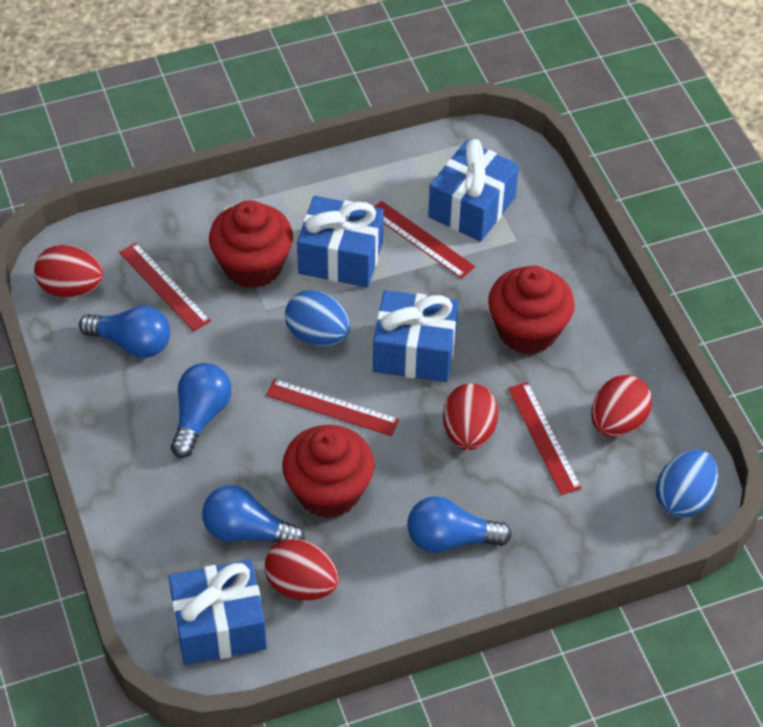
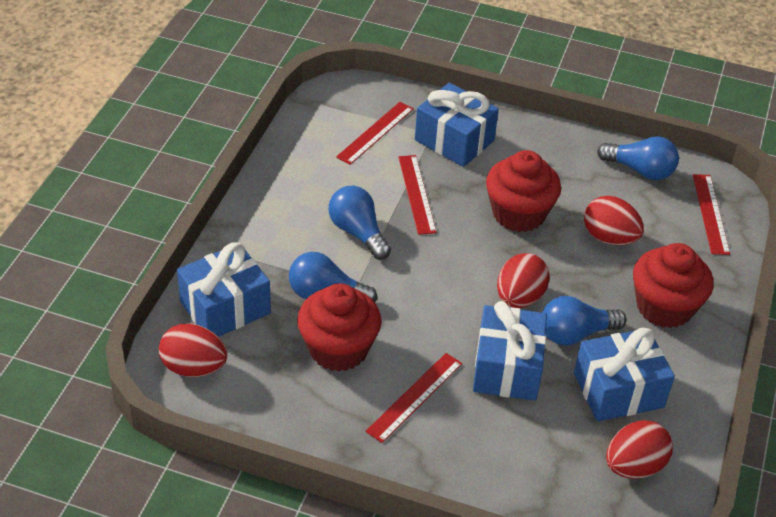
blue egg: 2 -> 0

